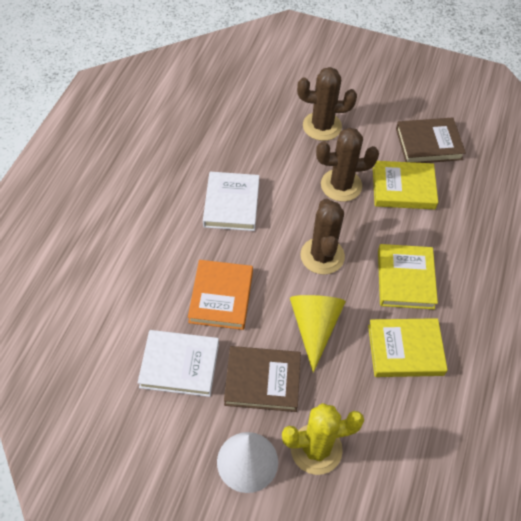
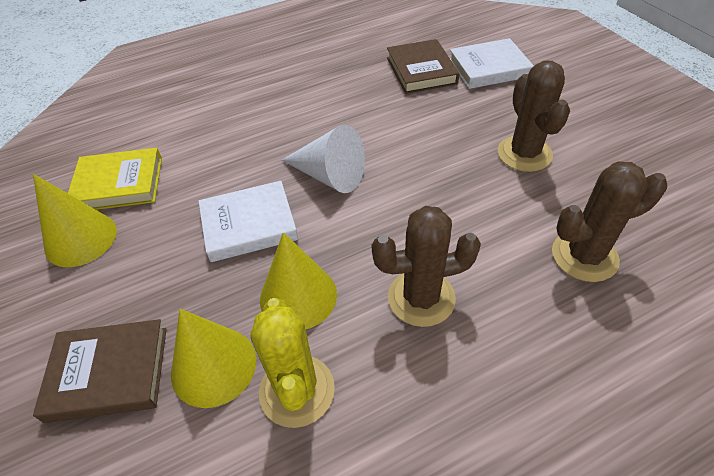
orange book: 1 -> 0
yellow book: 3 -> 1
yellow cone: 1 -> 3

